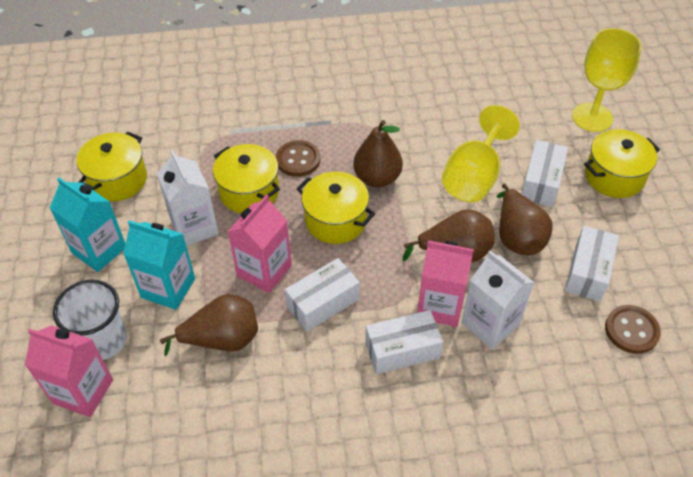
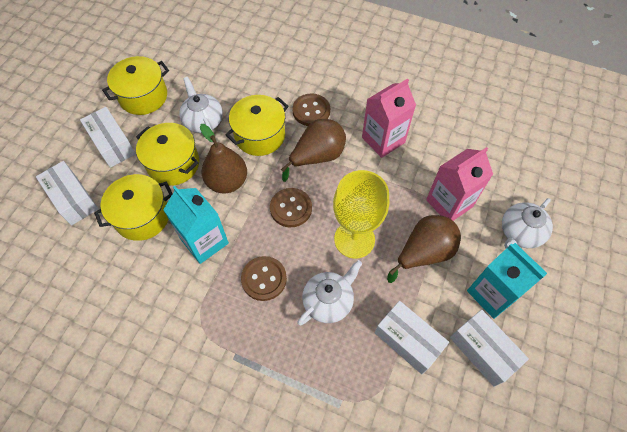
brown button: 2 -> 3
brown pear: 4 -> 3
pink carton: 3 -> 2
white carton: 2 -> 0
white cup: 1 -> 0
white teapot: 0 -> 3
yellow goblet: 2 -> 1

